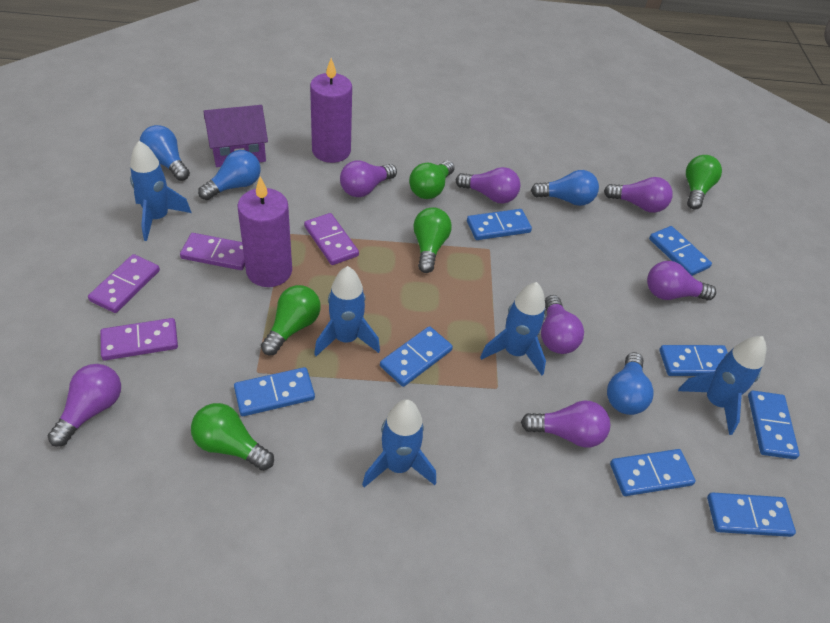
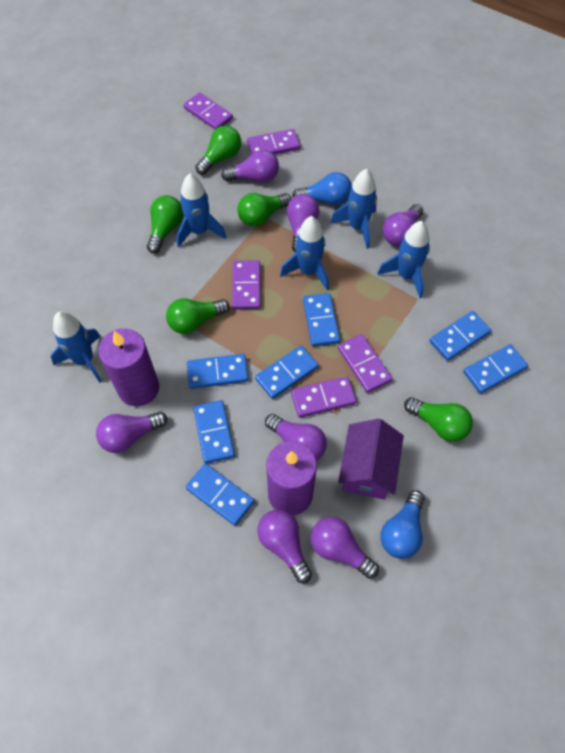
blue domino: 8 -> 7
blue light bulb: 4 -> 2
purple domino: 4 -> 5

